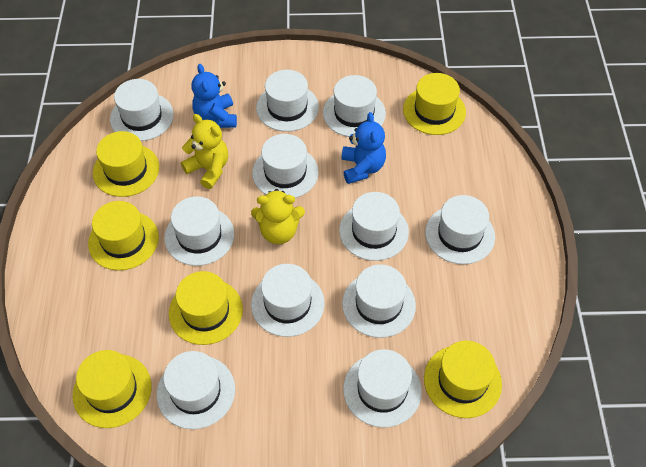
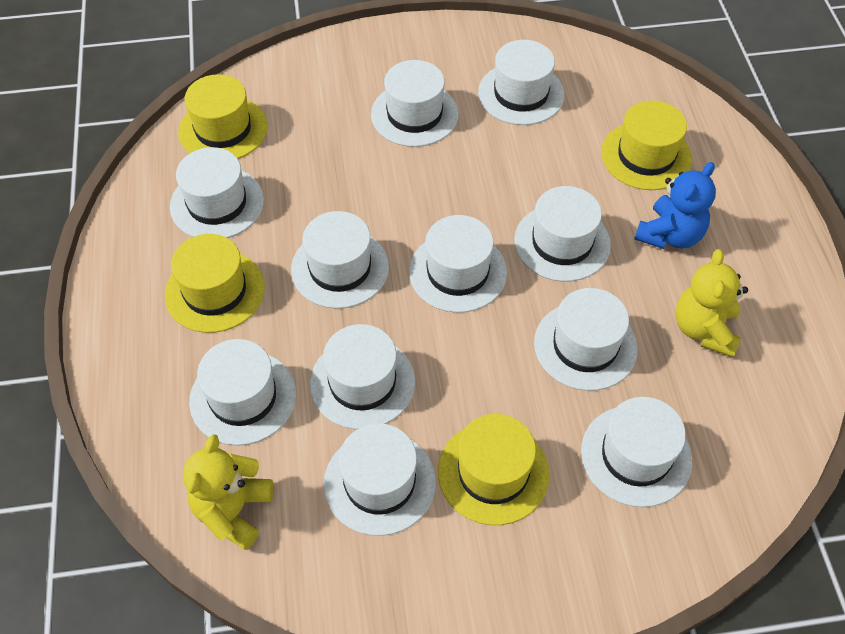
blue teddy bear: 2 -> 1
yellow hat: 6 -> 4

